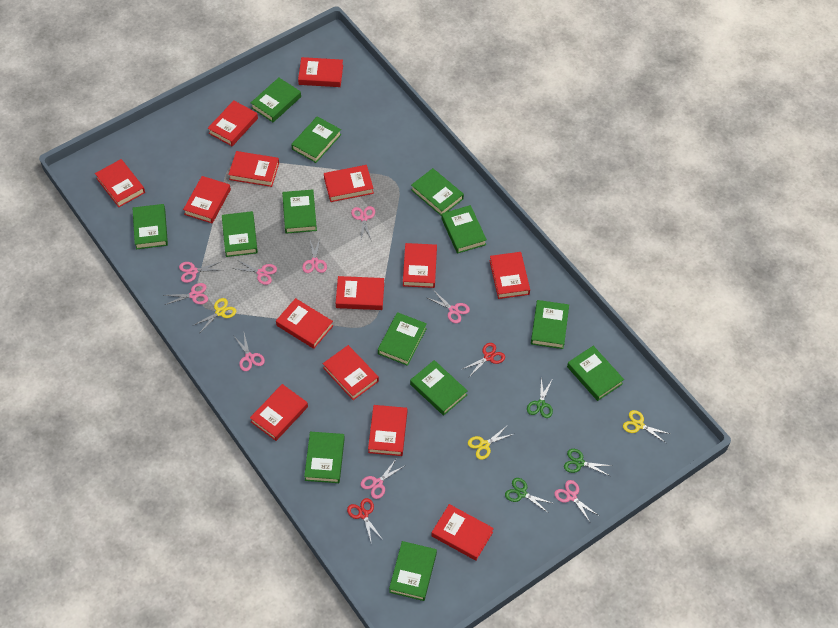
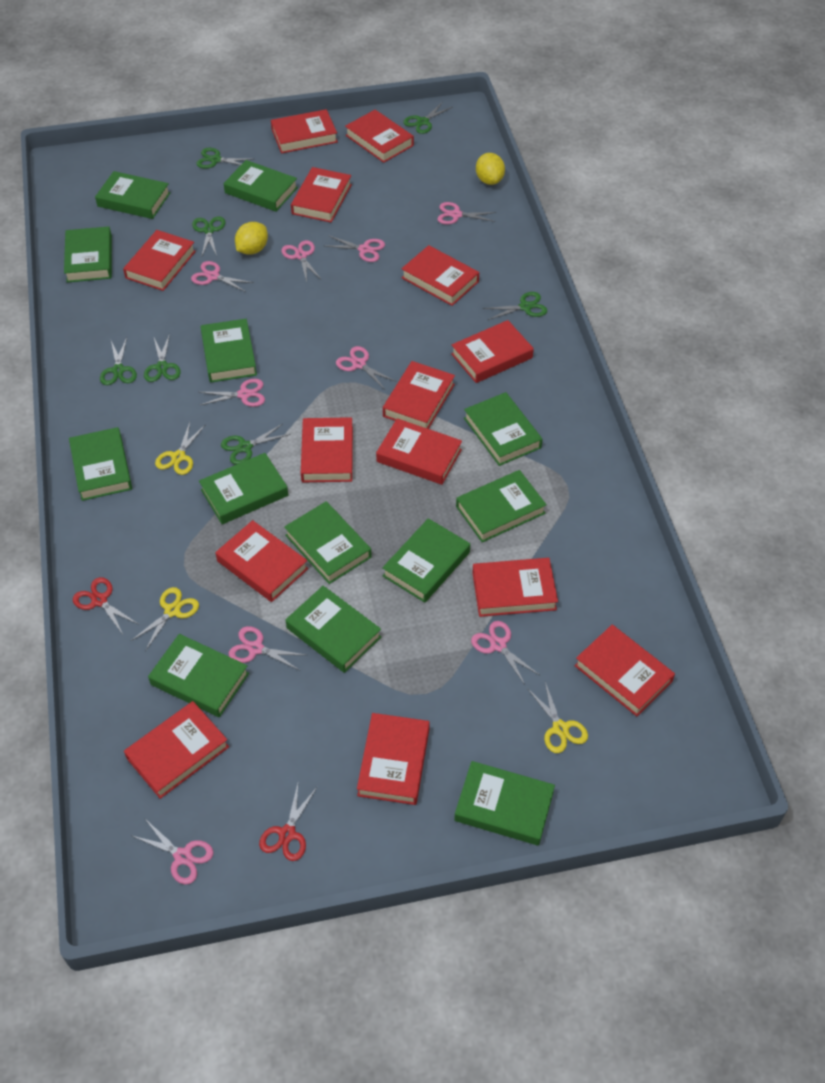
green scissors: 3 -> 7
yellow lemon: 0 -> 2

